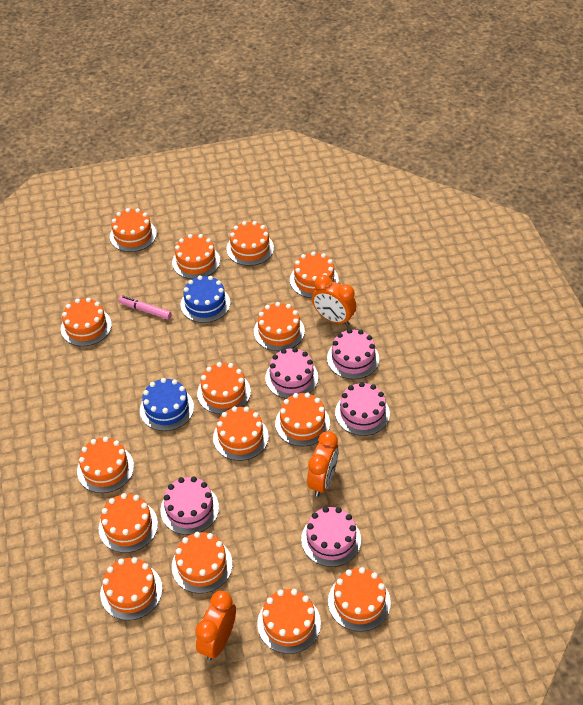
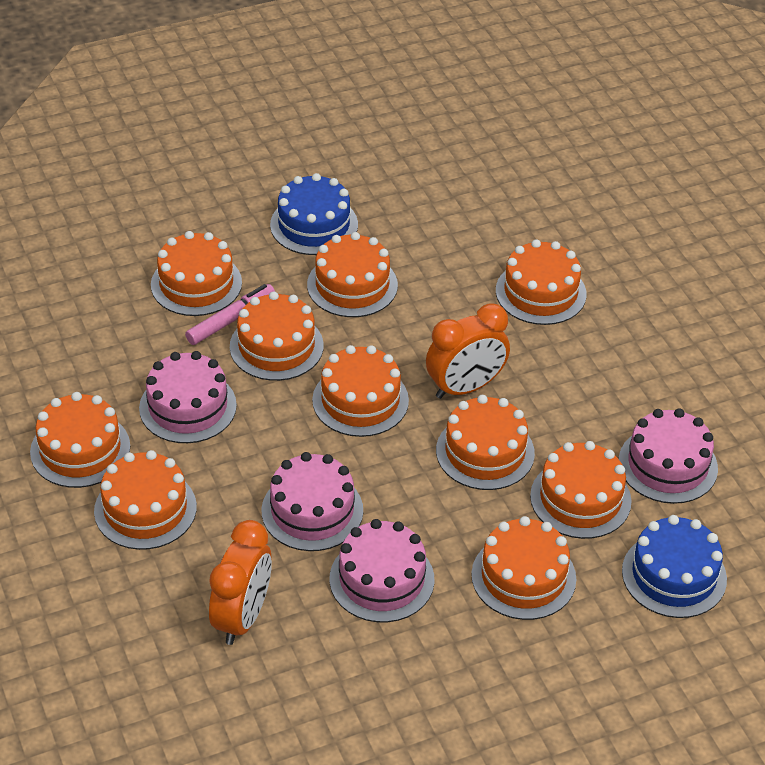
orange cake: 15 -> 10
orange clock: 3 -> 2
pink cake: 5 -> 4

